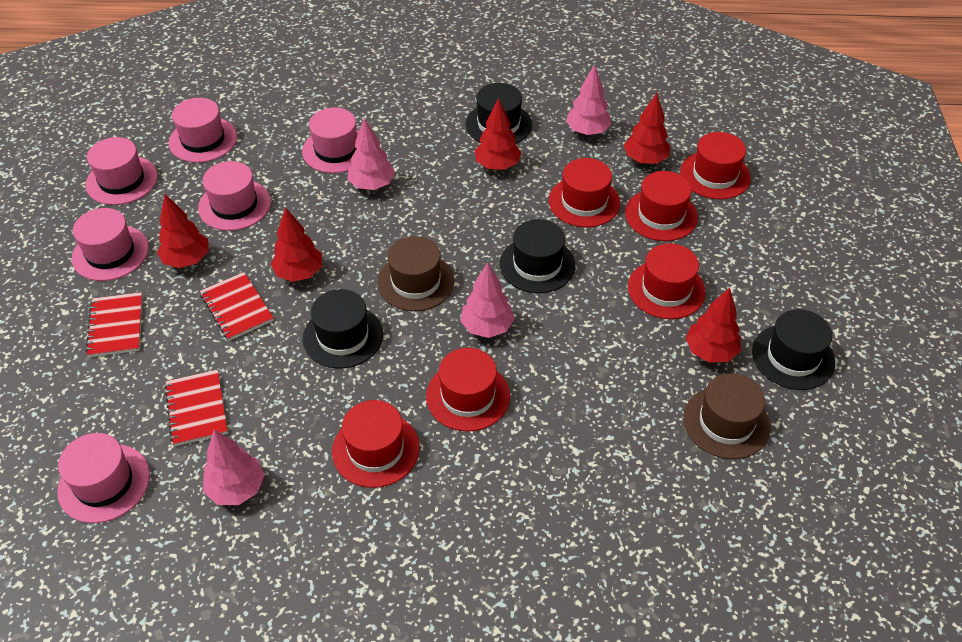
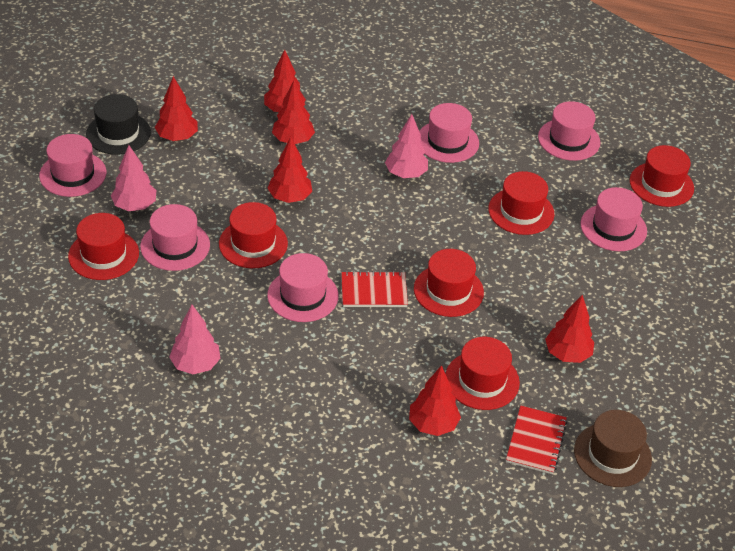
black hat: 4 -> 1
brown hat: 2 -> 1
pink tree: 4 -> 3
red notebook: 3 -> 2
red tree: 5 -> 6

